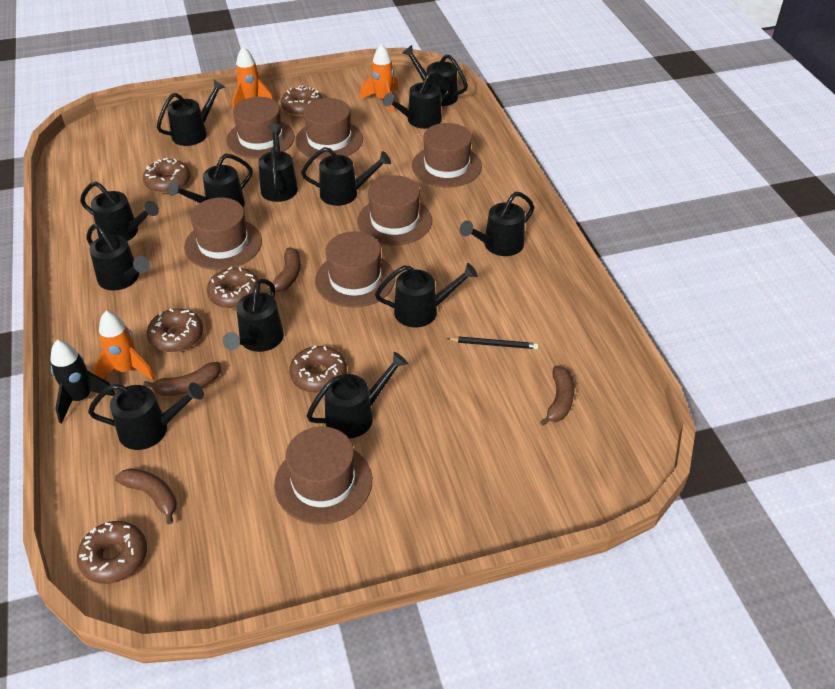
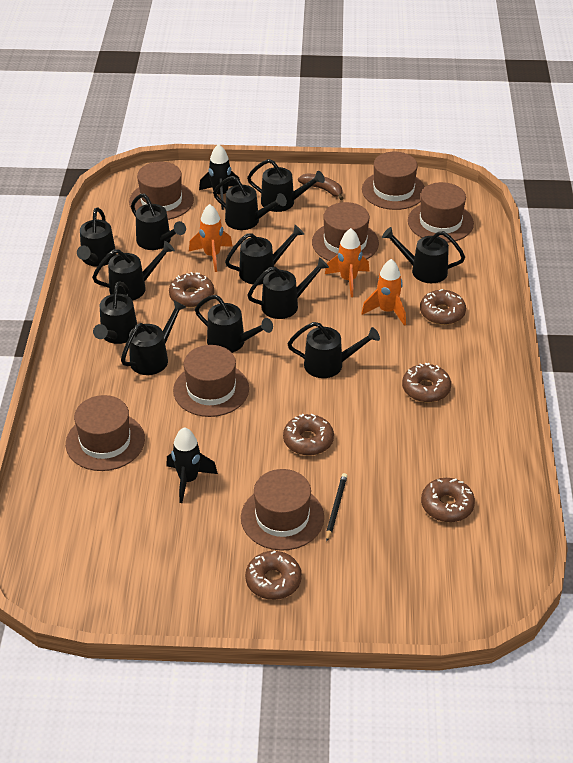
black rocket: 1 -> 2
black watering can: 13 -> 12
brown banana: 4 -> 1

